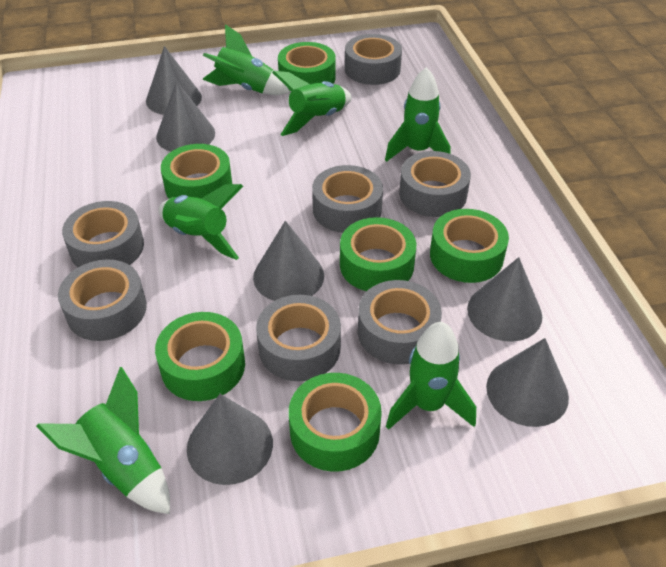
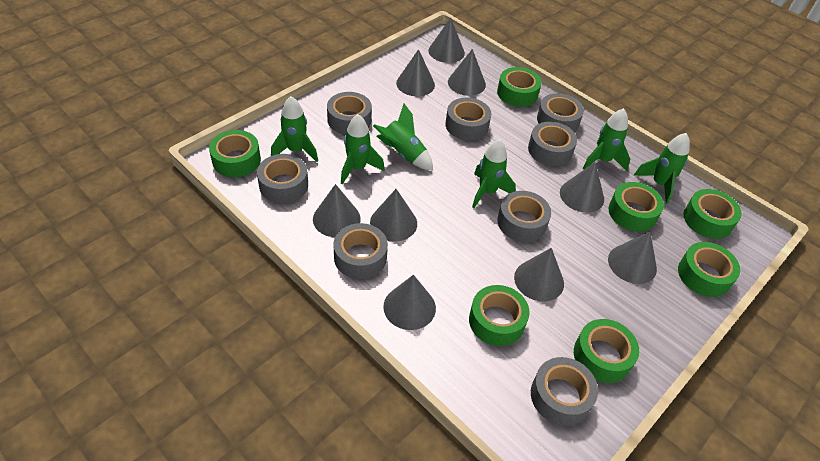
green tape: 6 -> 7
grey cone: 6 -> 9
grey tape: 7 -> 8

